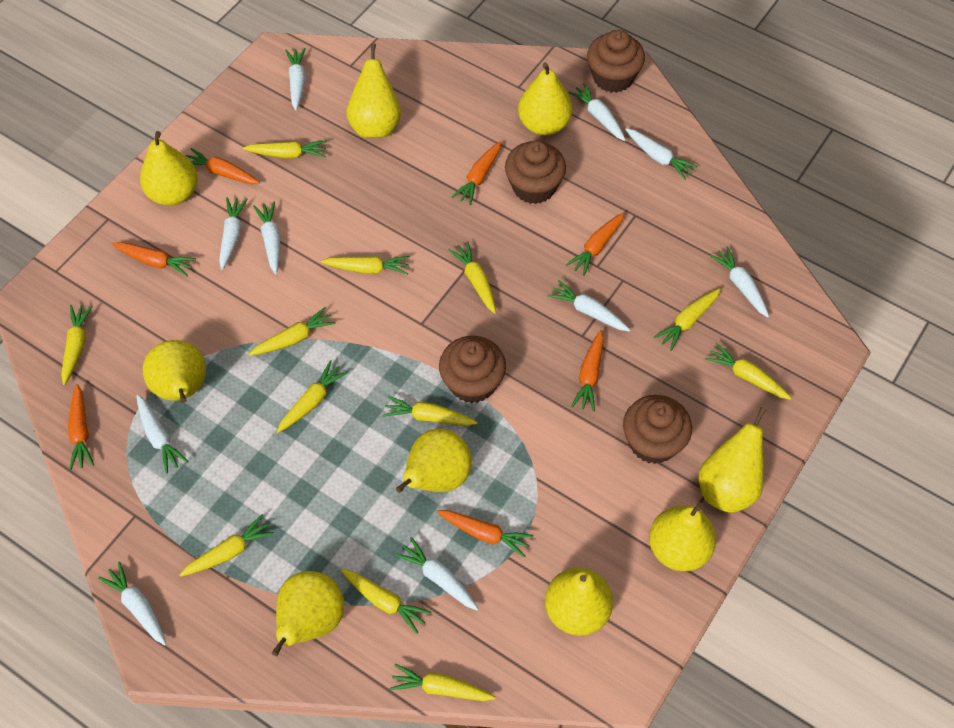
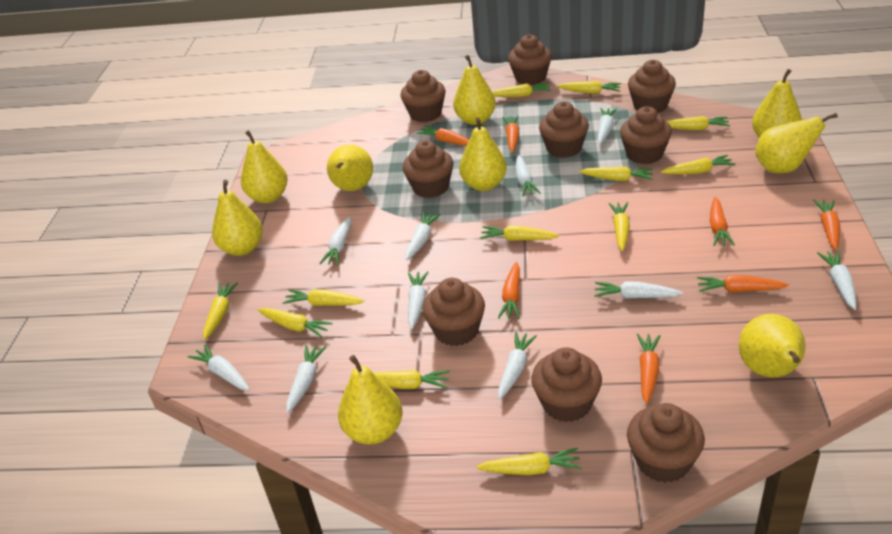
brown cupcake: 4 -> 9

